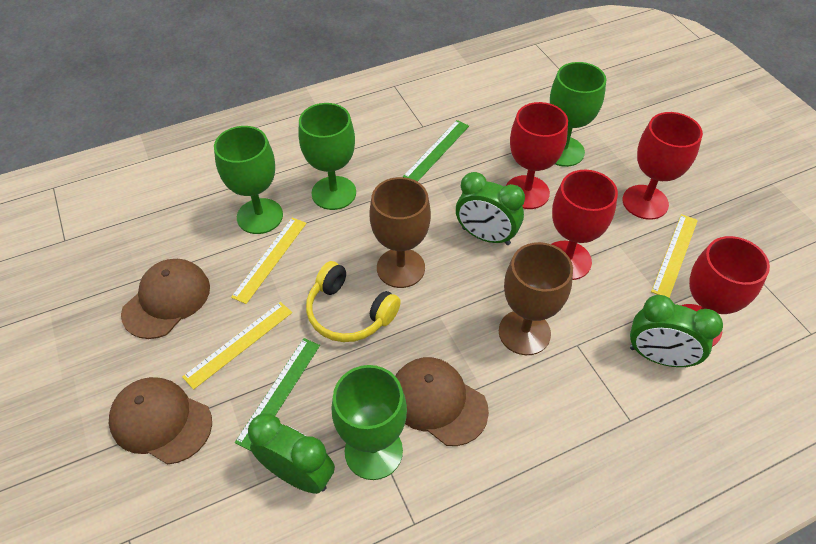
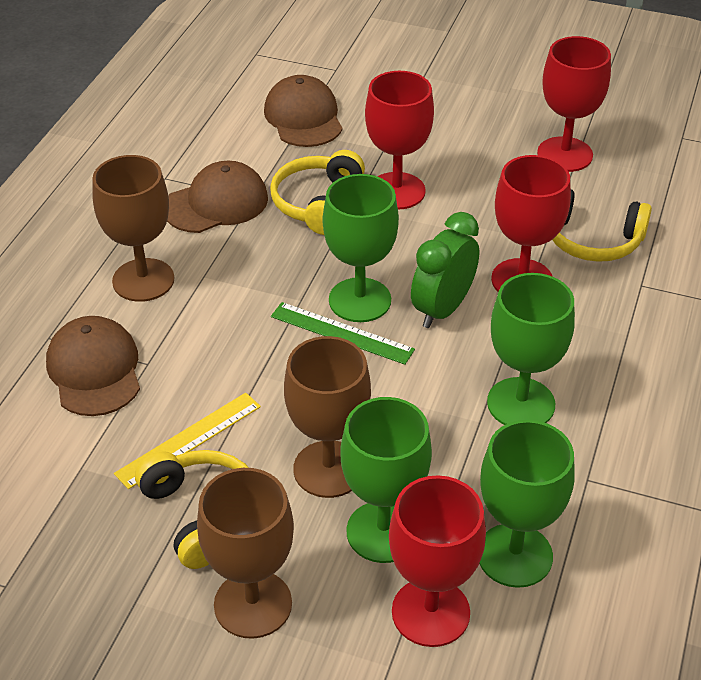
brown goblet: 2 -> 3
green clock: 3 -> 1
green ruler: 2 -> 1
yellow headphones: 1 -> 3
yellow ruler: 3 -> 1

